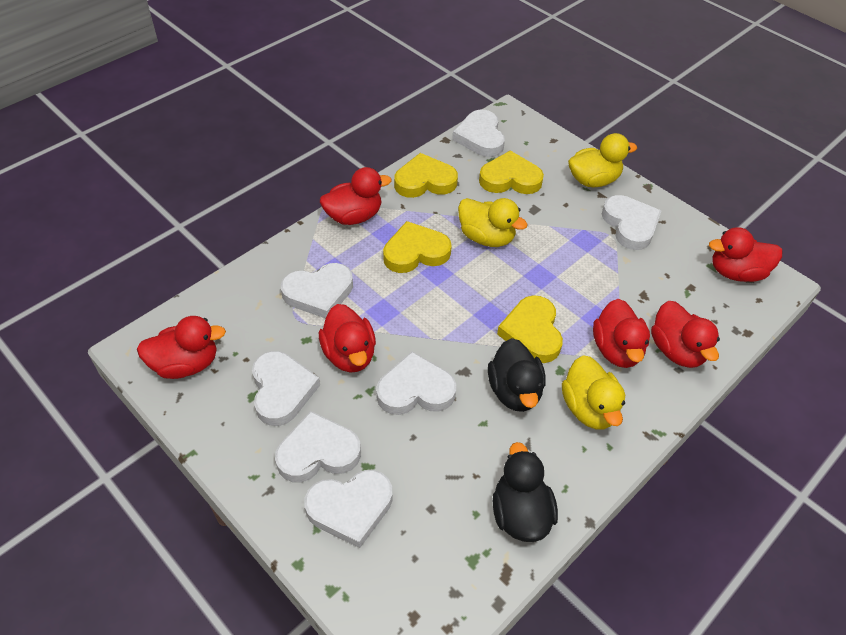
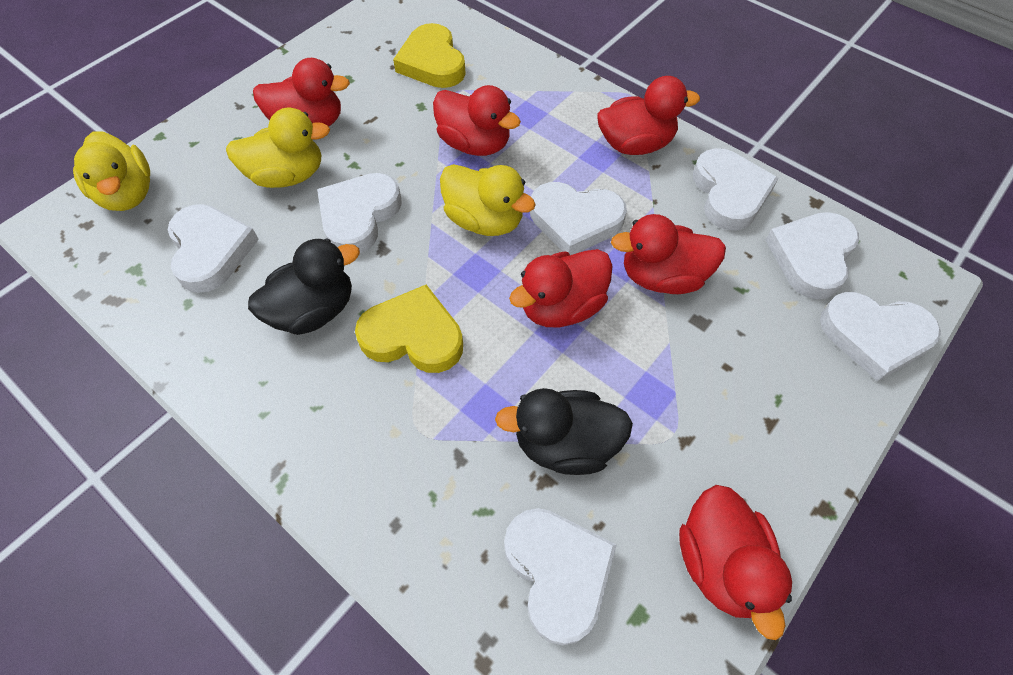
yellow heart: 4 -> 2

